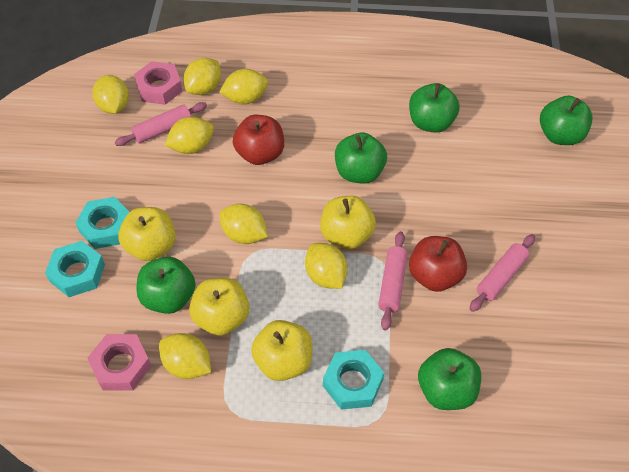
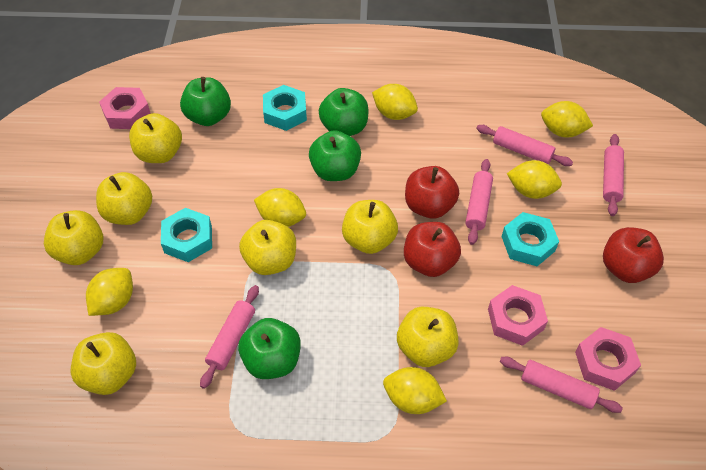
green apple: 5 -> 4
pink nut: 2 -> 3
pink rolling pin: 3 -> 5
red apple: 2 -> 3
yellow apple: 4 -> 7
yellow lemon: 7 -> 6

